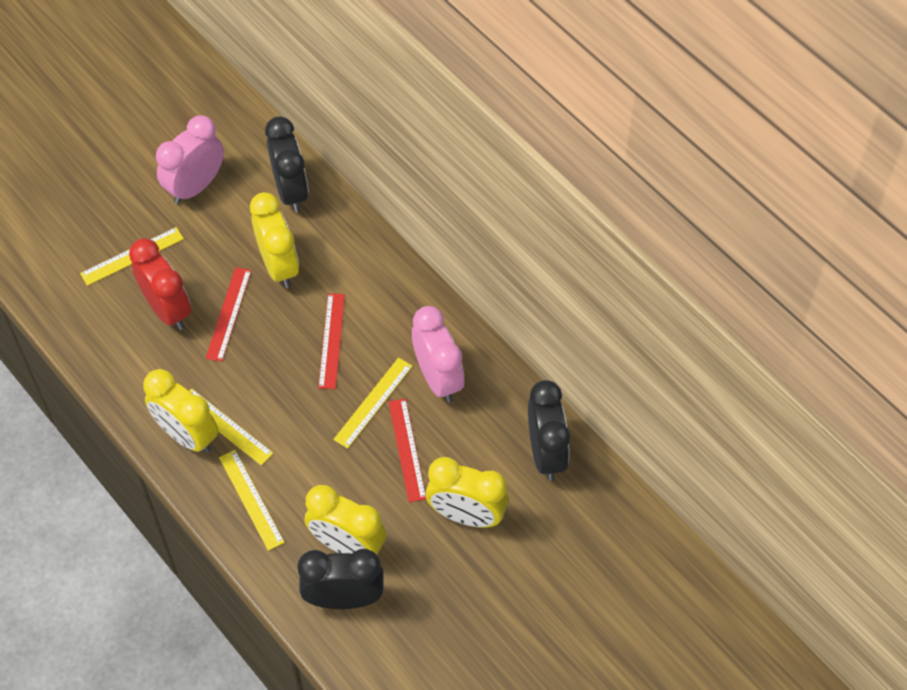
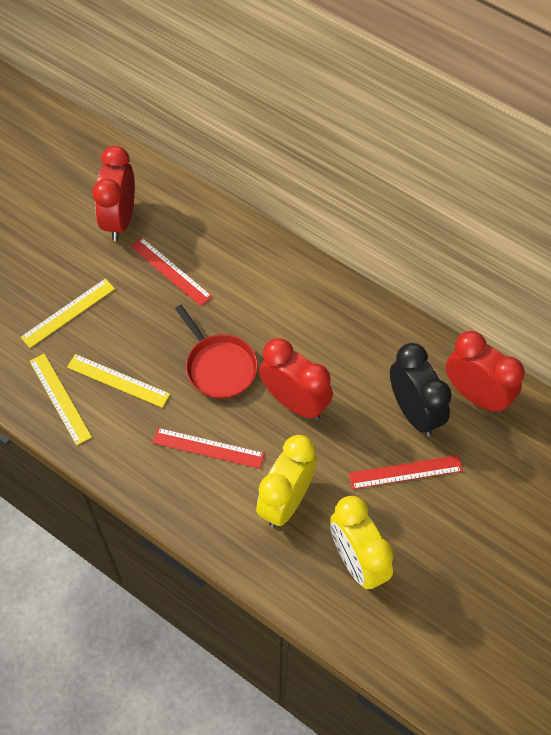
black clock: 3 -> 1
pink clock: 2 -> 0
red clock: 1 -> 3
red pan: 0 -> 1
yellow clock: 4 -> 2
yellow ruler: 4 -> 3

